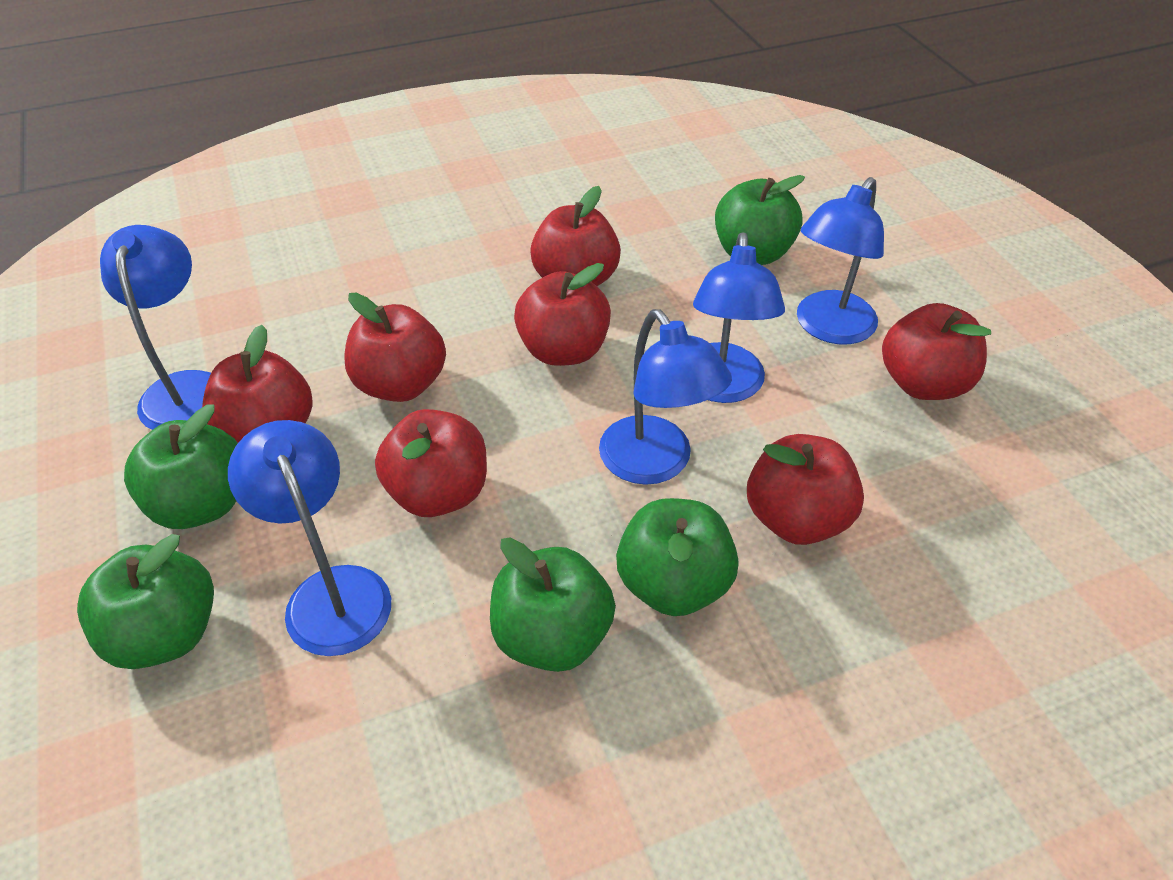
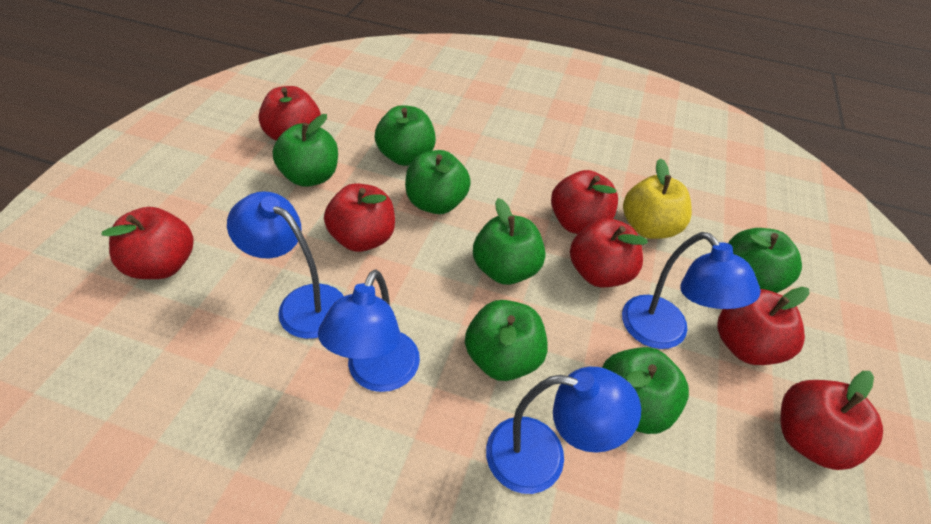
blue lamp: 5 -> 4
green apple: 5 -> 7
yellow apple: 0 -> 1

